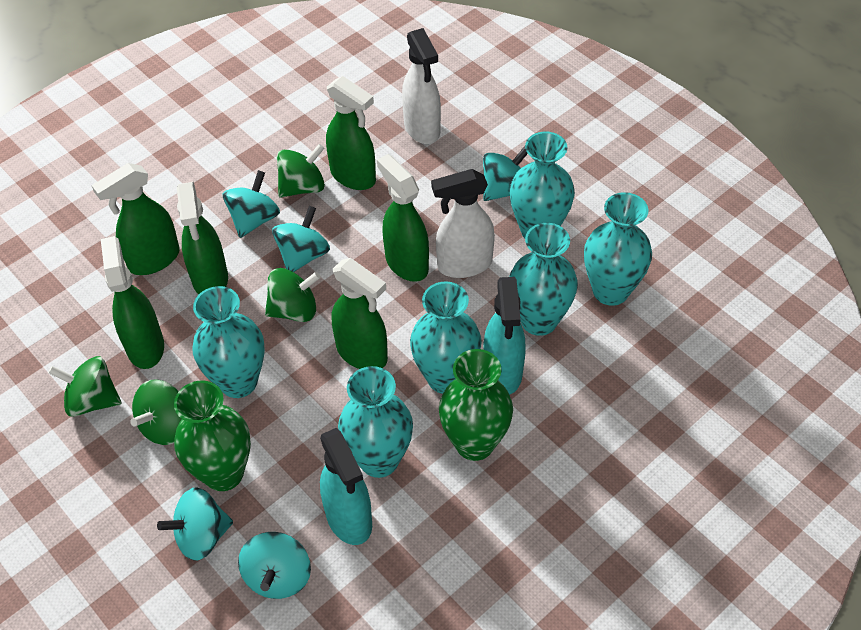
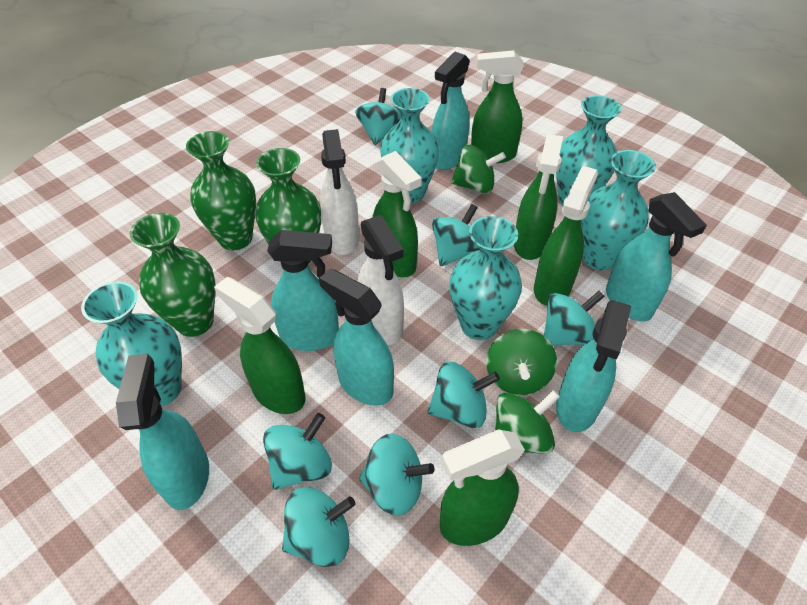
green spinning top: 4 -> 3
green vase: 2 -> 3
turquoise spinning top: 5 -> 7
turquoise spray bottle: 2 -> 6
turquoise vase: 6 -> 5

